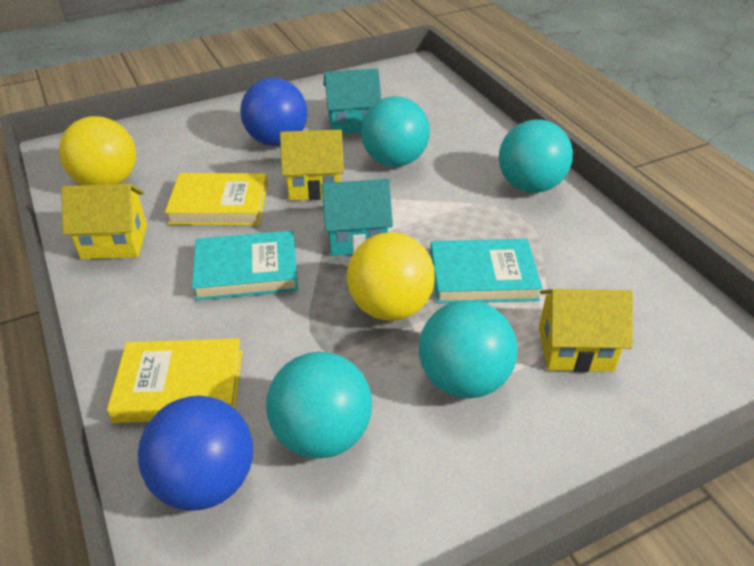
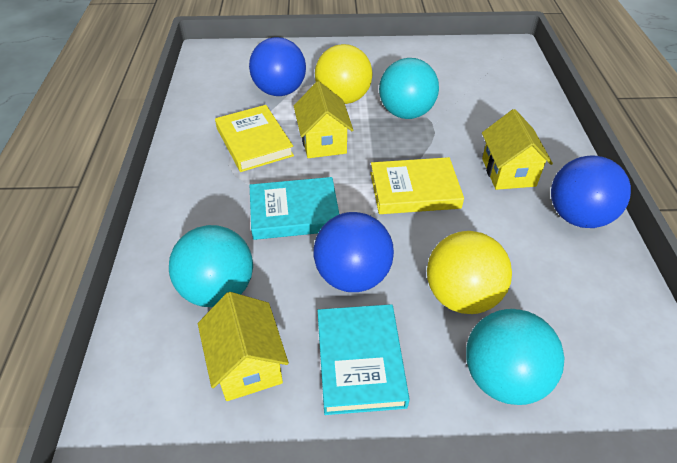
blue ball: 2 -> 3
turquoise ball: 4 -> 3
turquoise house: 2 -> 0

